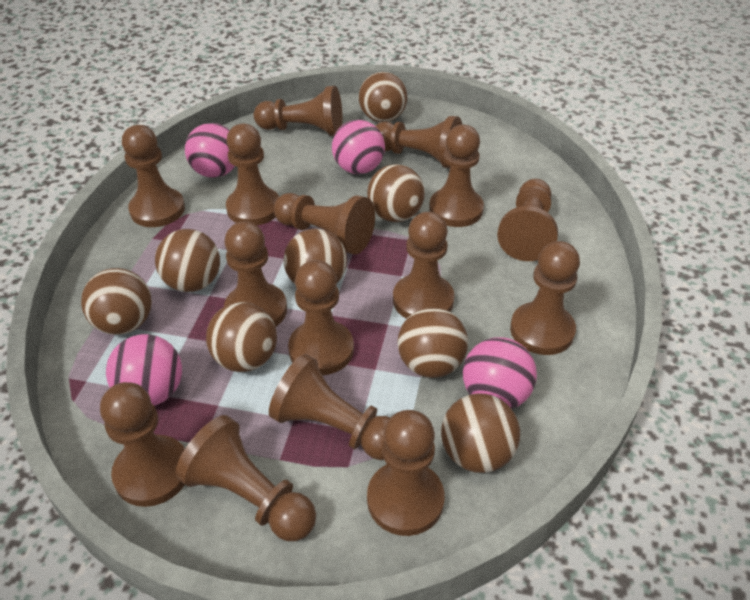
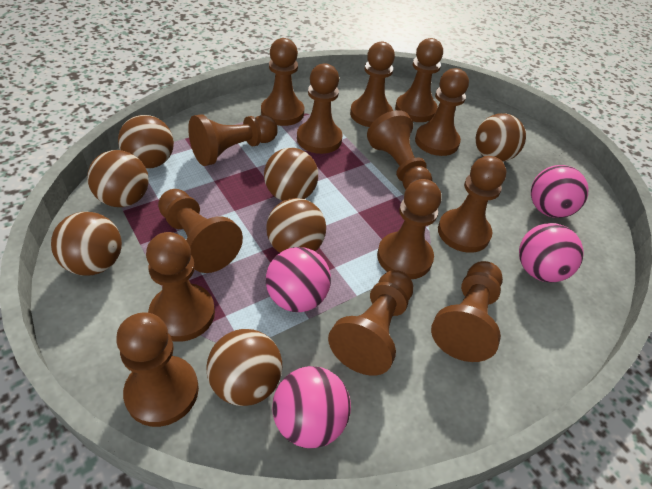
brown ball: 8 -> 7
brown pawn: 15 -> 14

